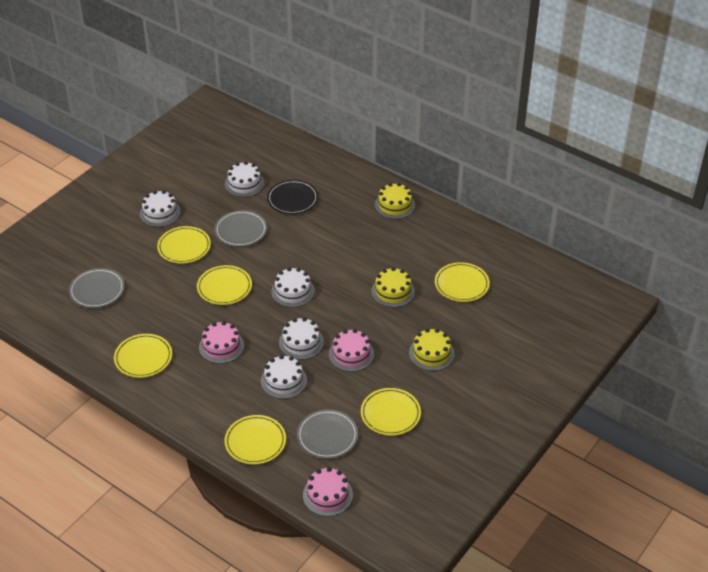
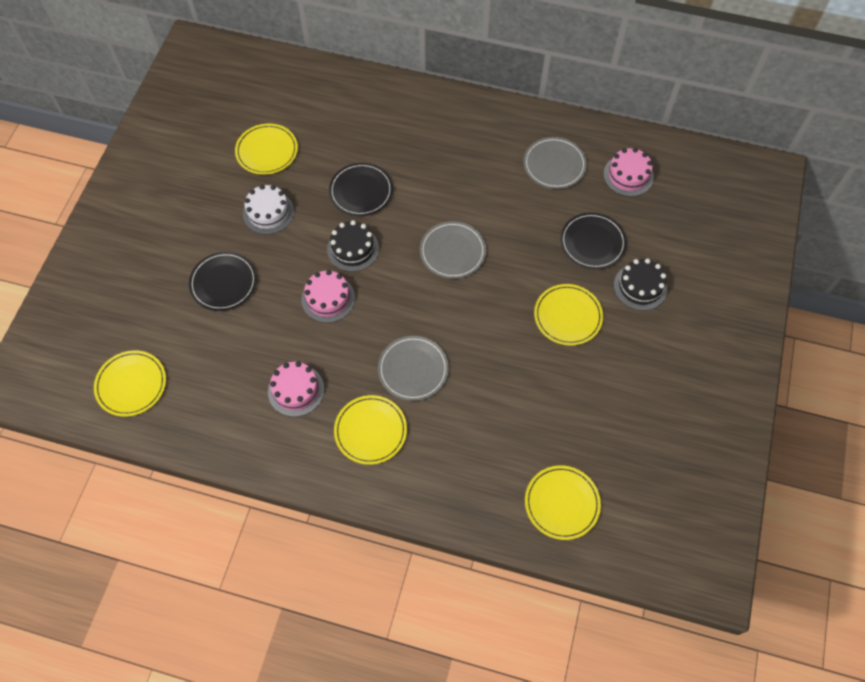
black cake: 0 -> 2
black plate: 1 -> 3
white cake: 5 -> 1
yellow cake: 3 -> 0
yellow plate: 6 -> 5

